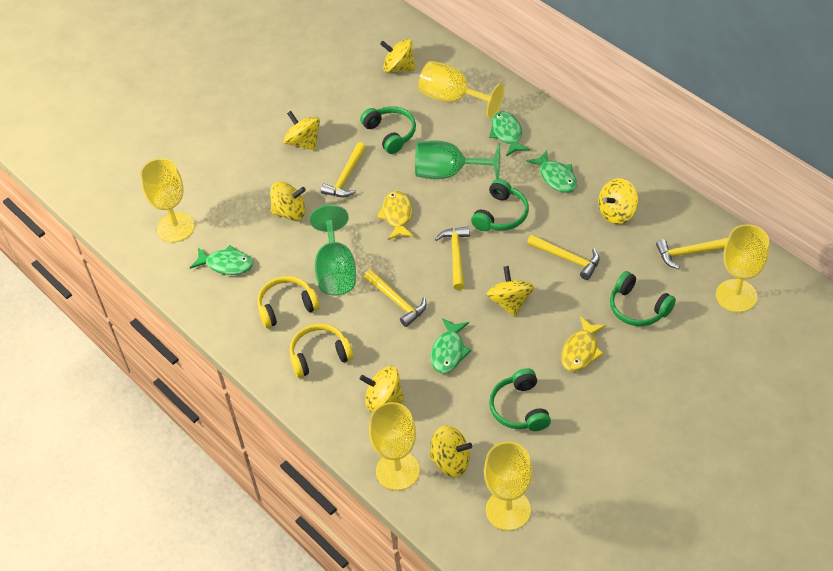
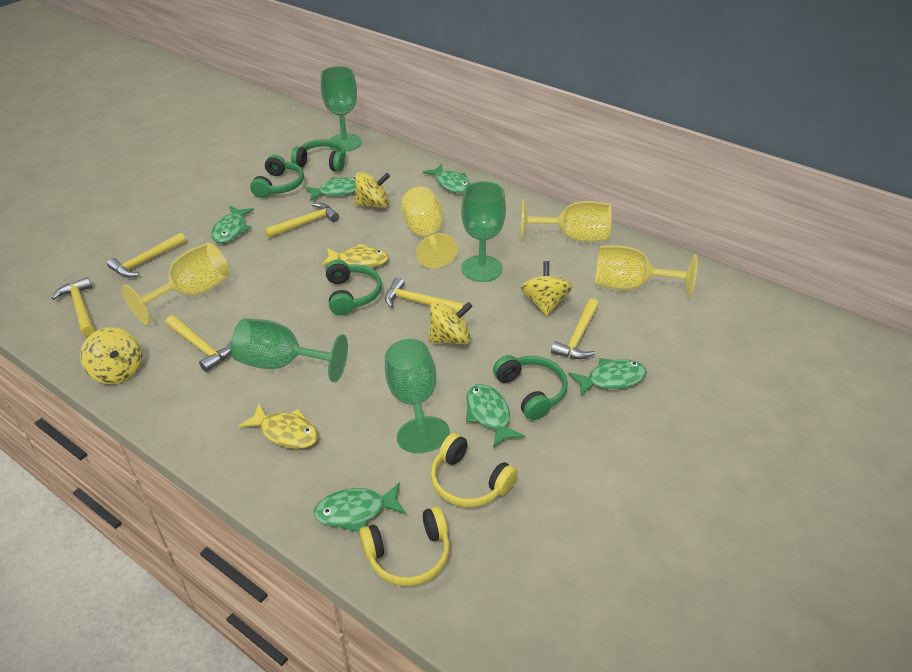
green fish: 4 -> 6
green goblet: 2 -> 4
yellow goblet: 5 -> 4
yellow hammer: 5 -> 6
yellow spinning top: 7 -> 4

